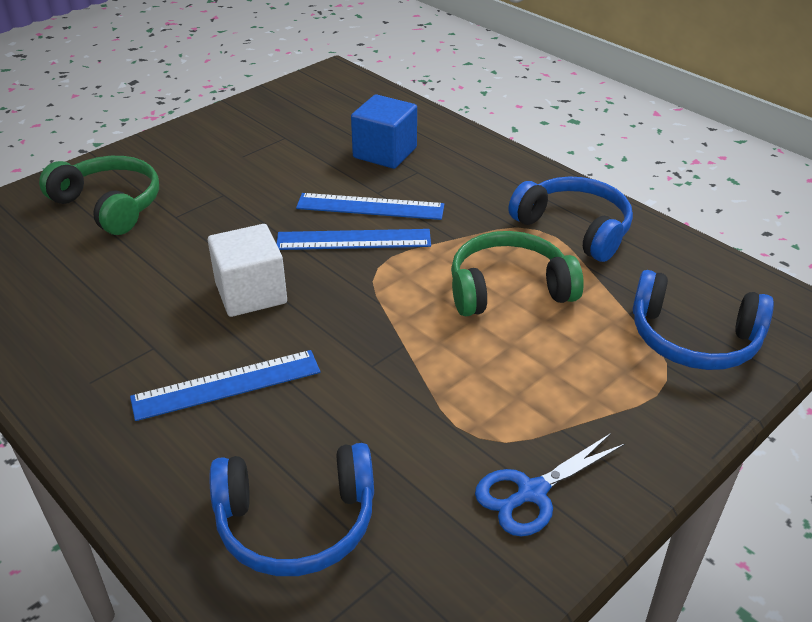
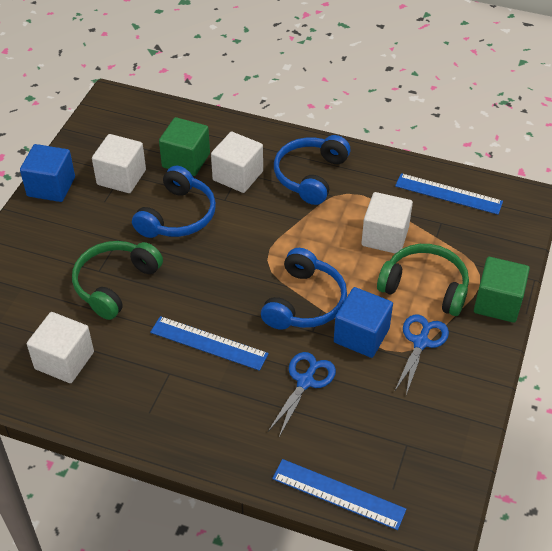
blue cube: 1 -> 2
blue scissors: 1 -> 2
green cube: 0 -> 2
white cube: 1 -> 4

